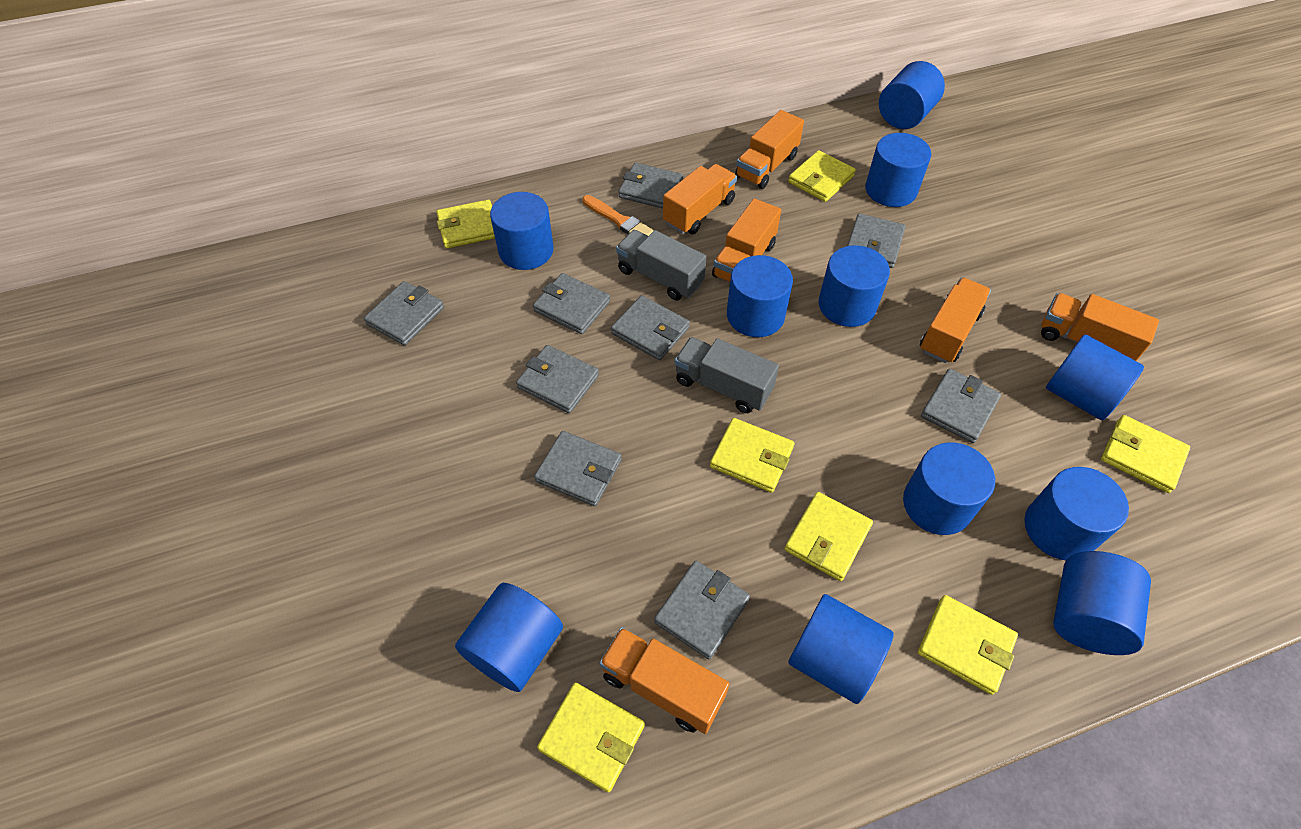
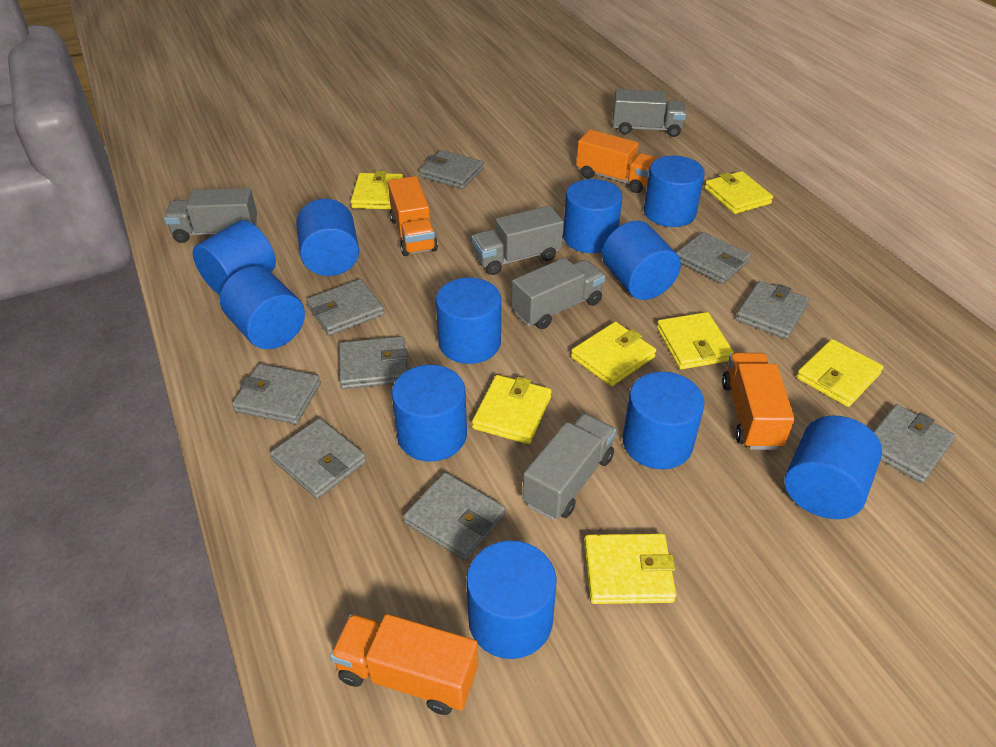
grey truck: 2 -> 5
orange brush: 1 -> 0
orange truck: 6 -> 4

